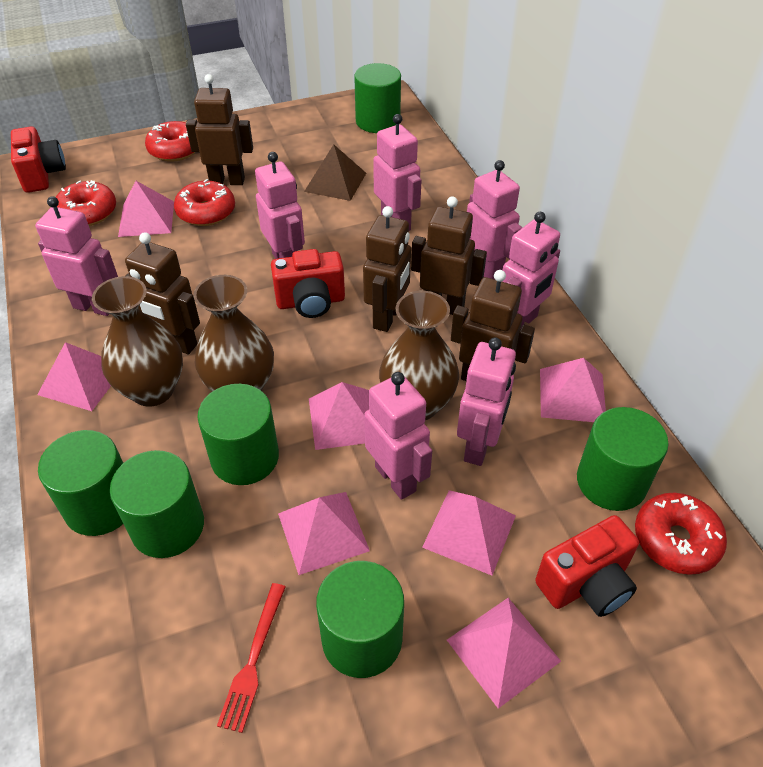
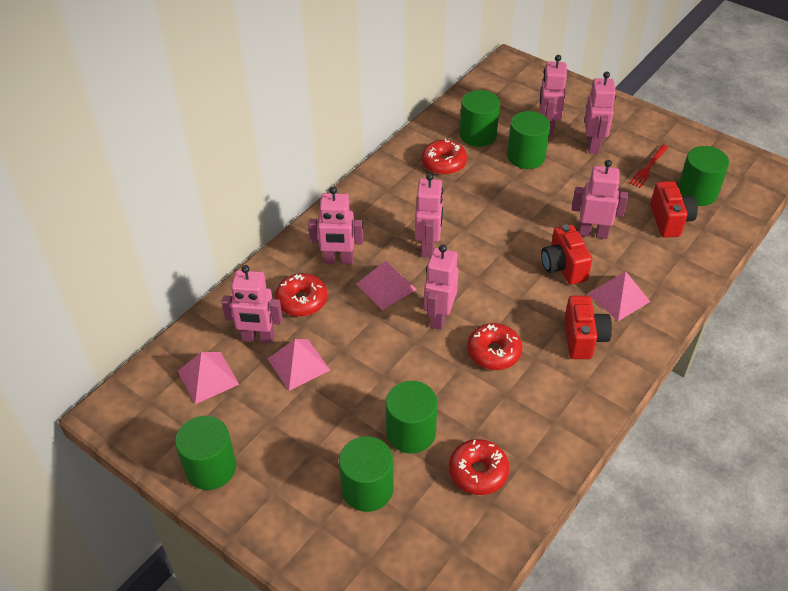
brown pyramid: 1 -> 0
brown robot: 5 -> 0
brown vase: 3 -> 0
pink pyramid: 7 -> 4

